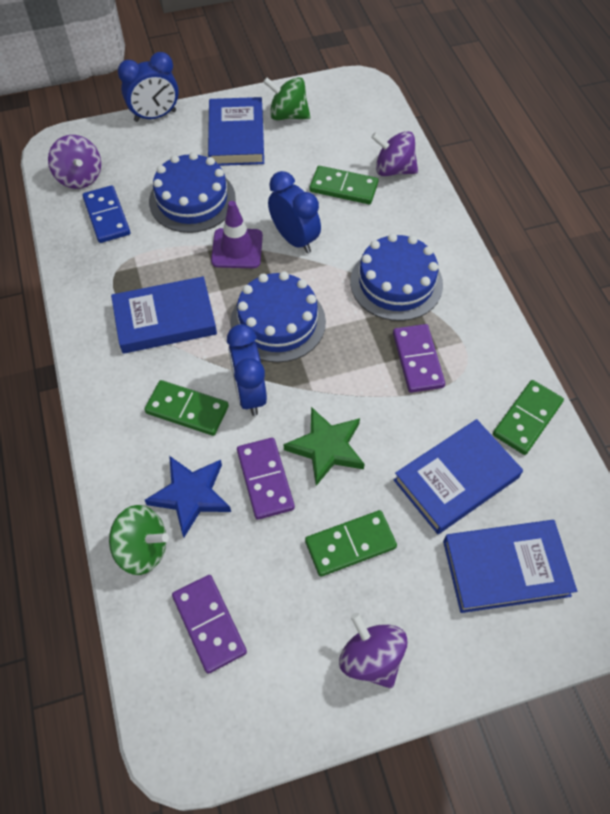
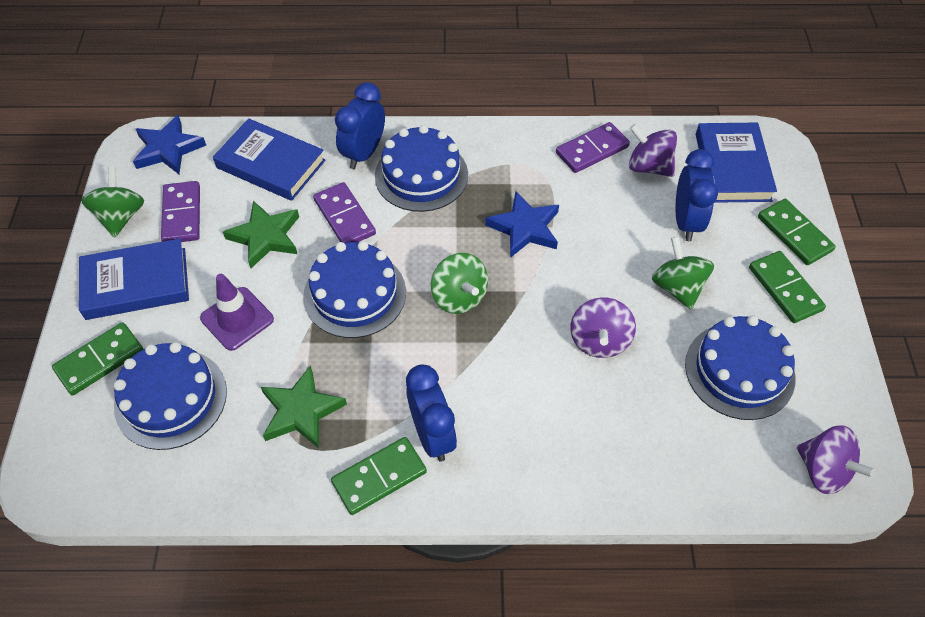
blue book: 4 -> 3
blue cake: 3 -> 4
blue domino: 1 -> 0
blue star: 1 -> 2
green spinning top: 2 -> 3
green star: 1 -> 2

